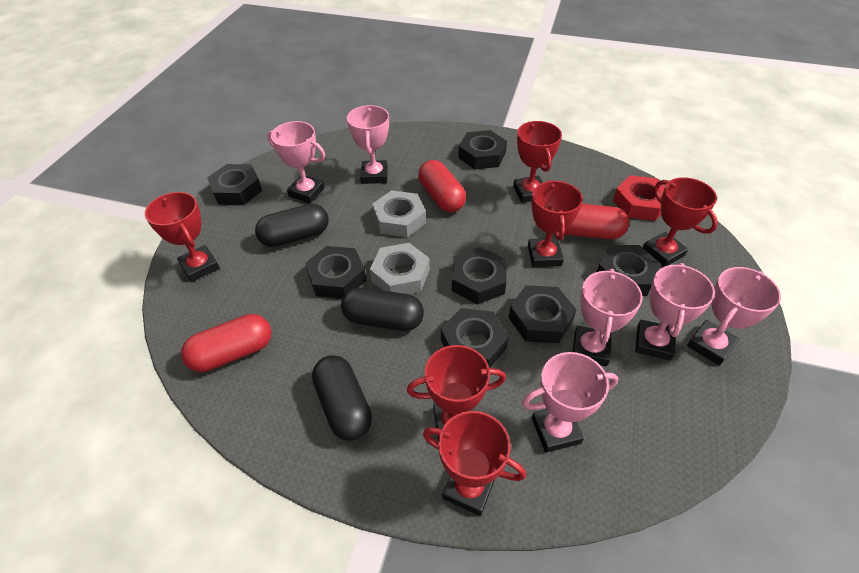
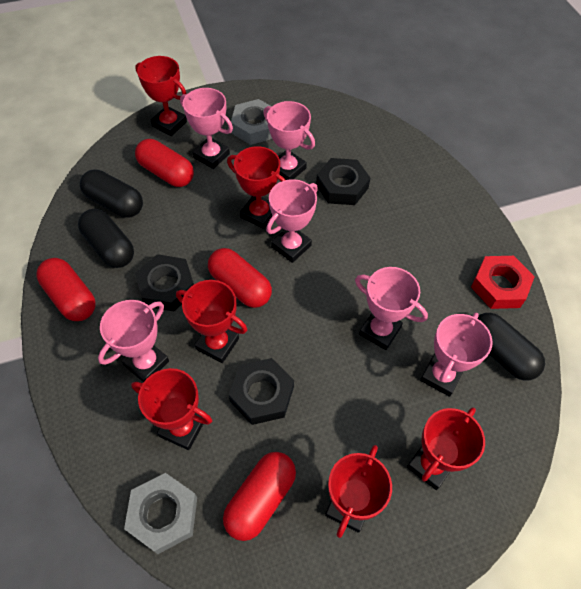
black nut: 7 -> 3
red capsule: 3 -> 4

